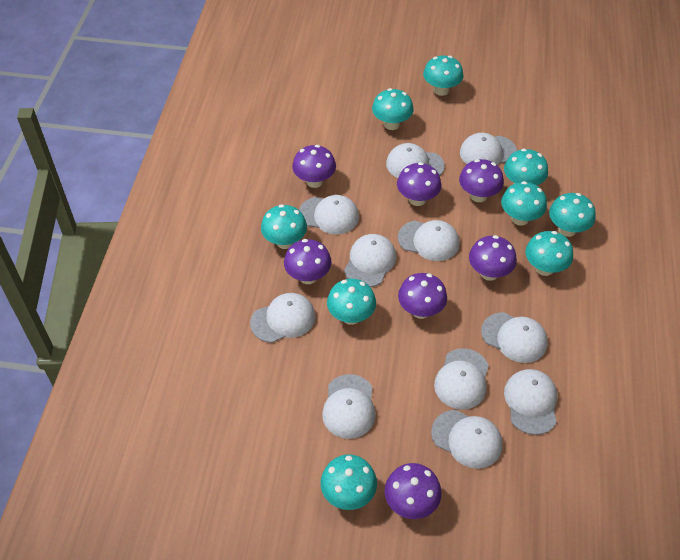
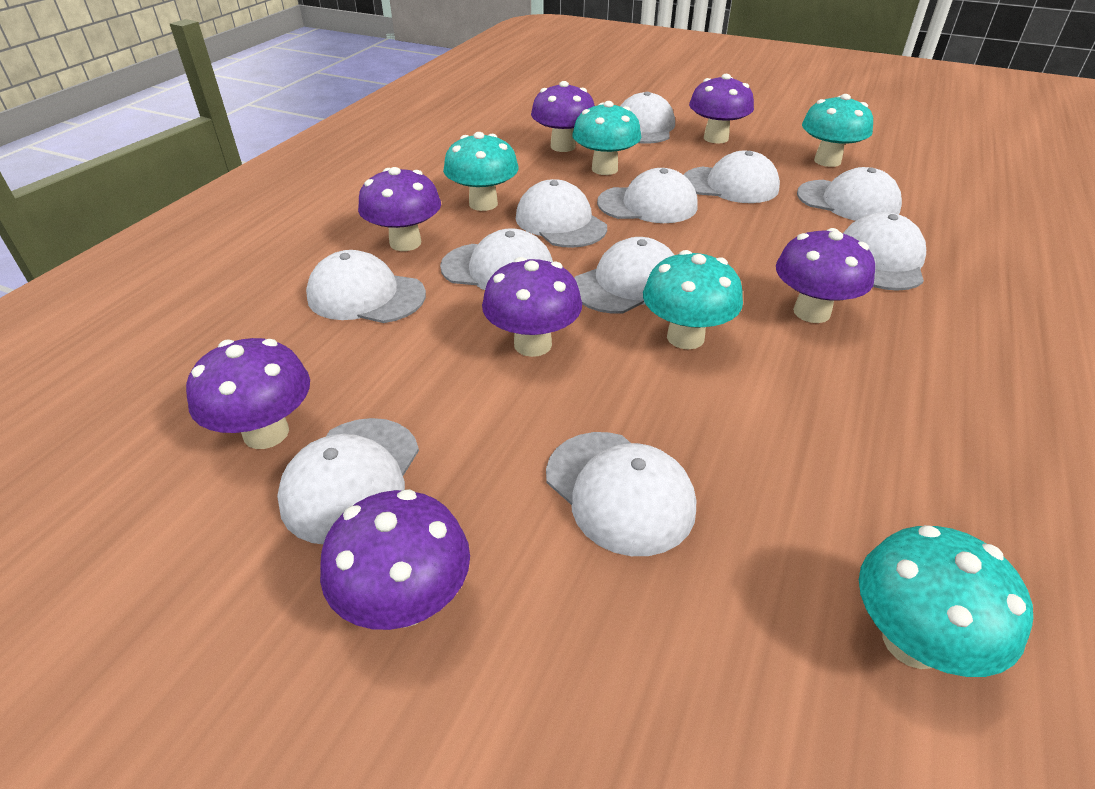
turquoise mushroom: 9 -> 5

